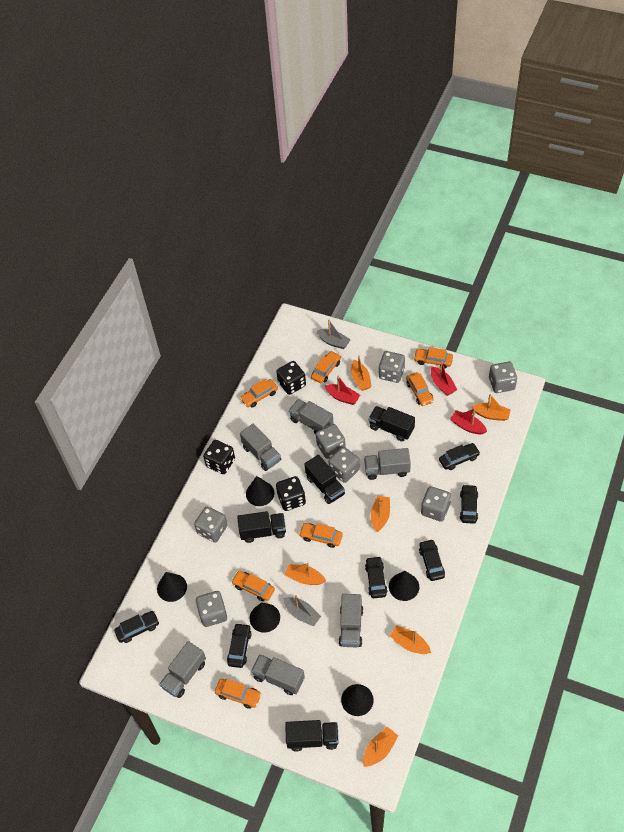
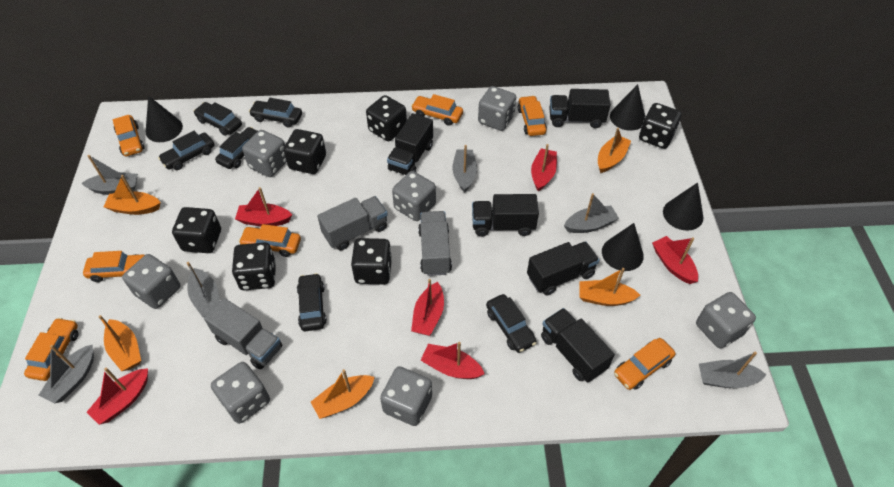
black cone: 5 -> 4
black dice: 3 -> 6
black truck: 4 -> 5
grey boat: 2 -> 6
grey truck: 6 -> 3
orange boat: 6 -> 5
red boat: 3 -> 6

